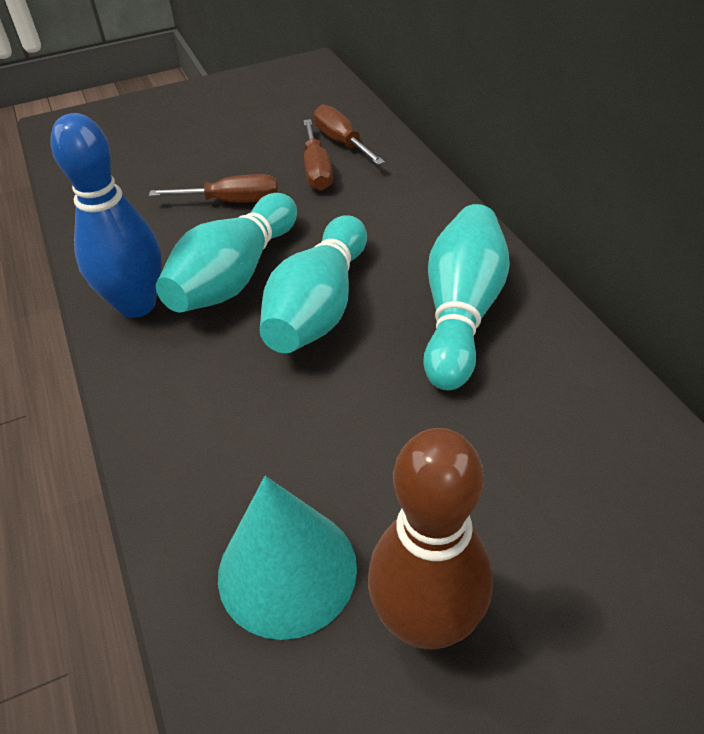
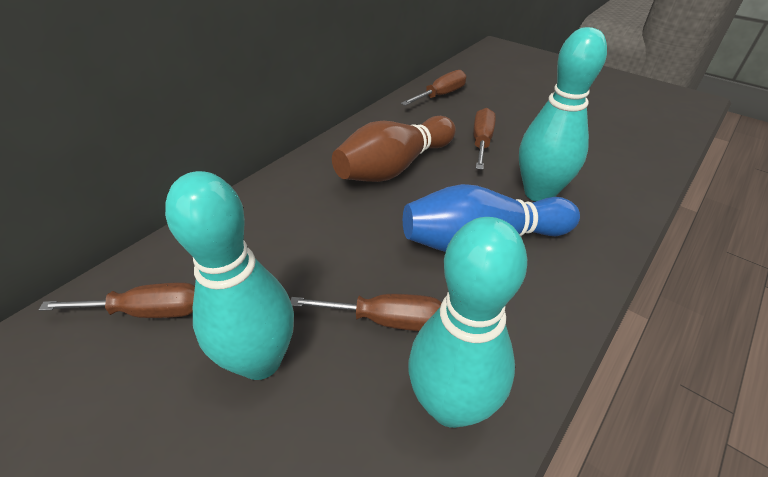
brown screwdriver: 3 -> 4
turquoise cone: 1 -> 0

